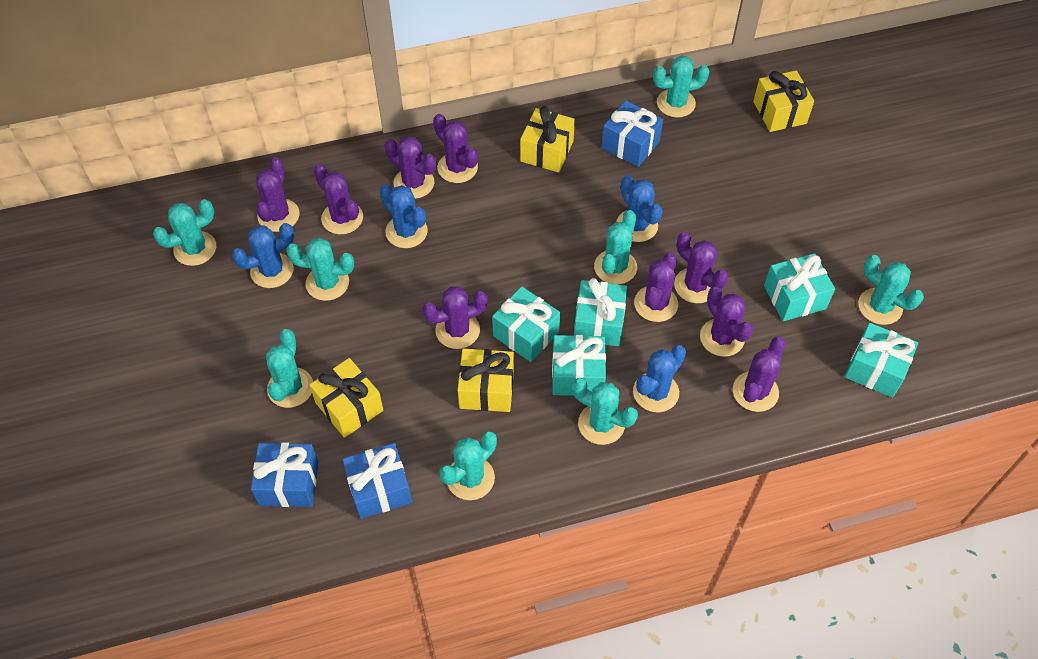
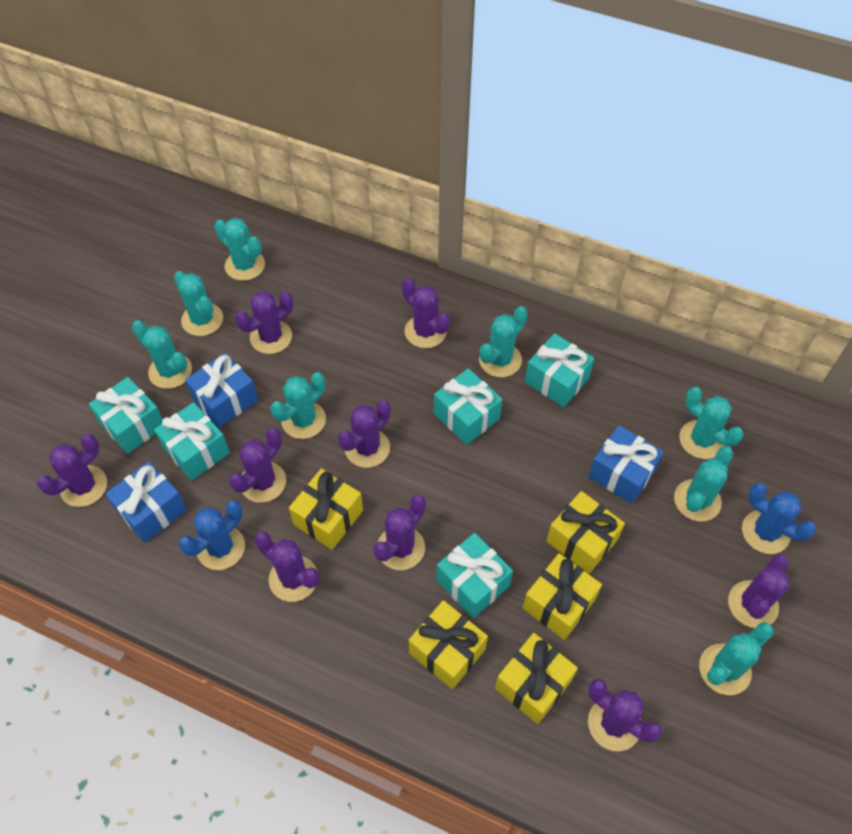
blue cactus: 4 -> 2
yellow gift: 4 -> 5

